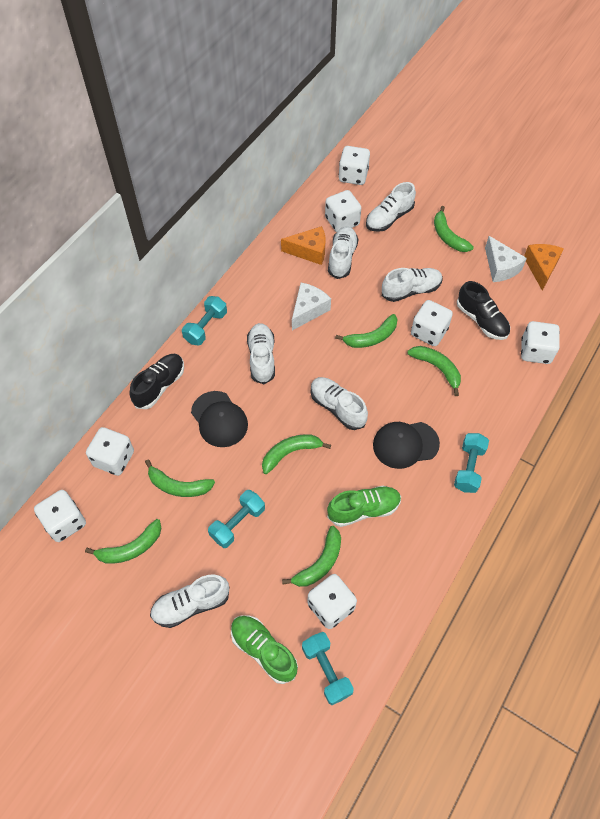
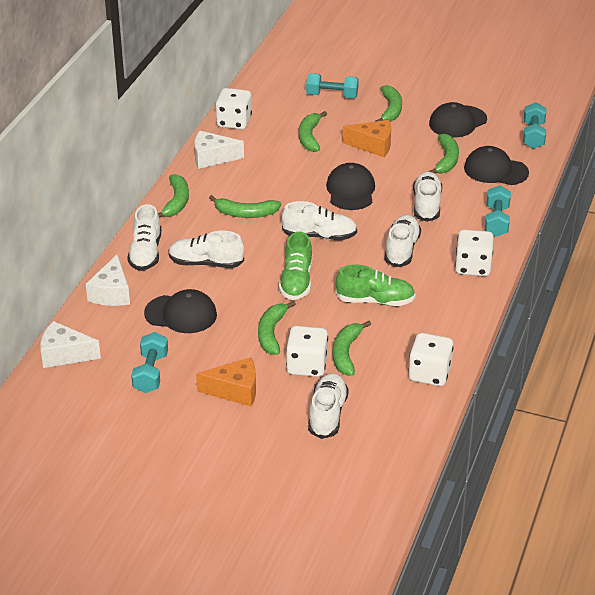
black cap: 2 -> 4
black shoe: 2 -> 0
white cheese: 2 -> 3
white dice: 7 -> 4

